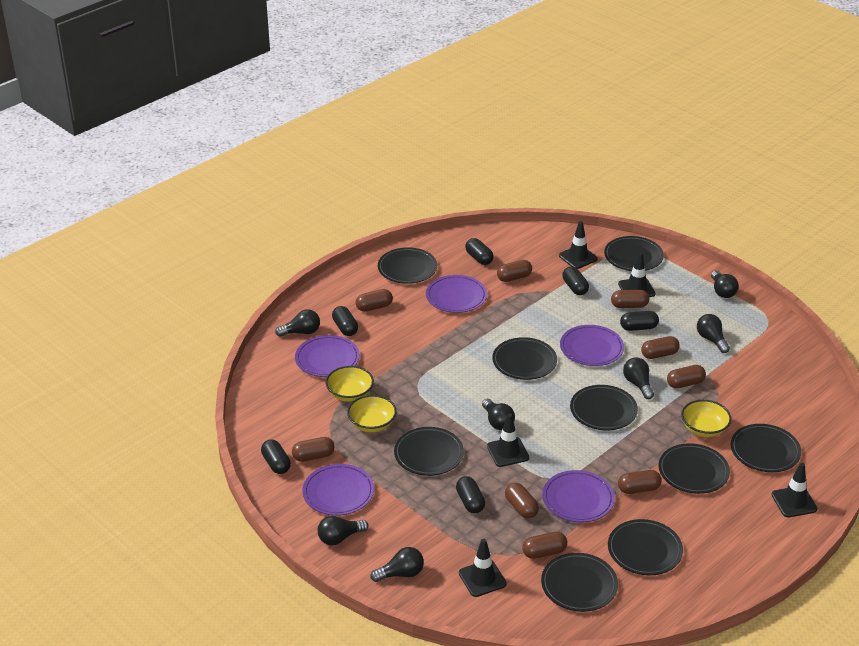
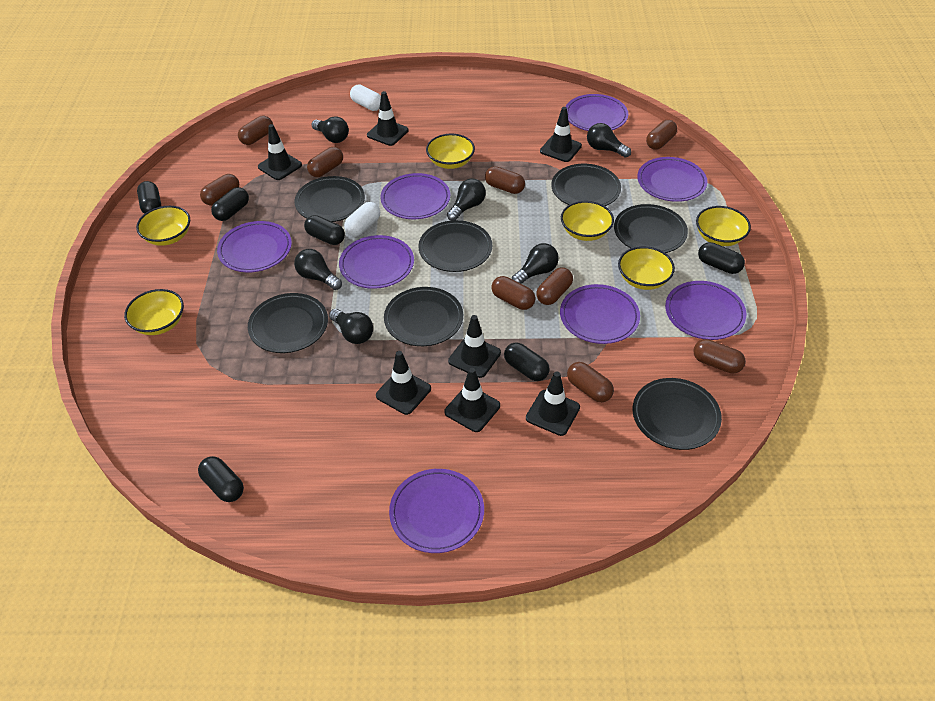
black light bulb: 7 -> 6
black plate: 9 -> 7
black traffic cone: 5 -> 7
purple plate: 5 -> 8
white capsule: 0 -> 2
yellow bowl: 3 -> 6

